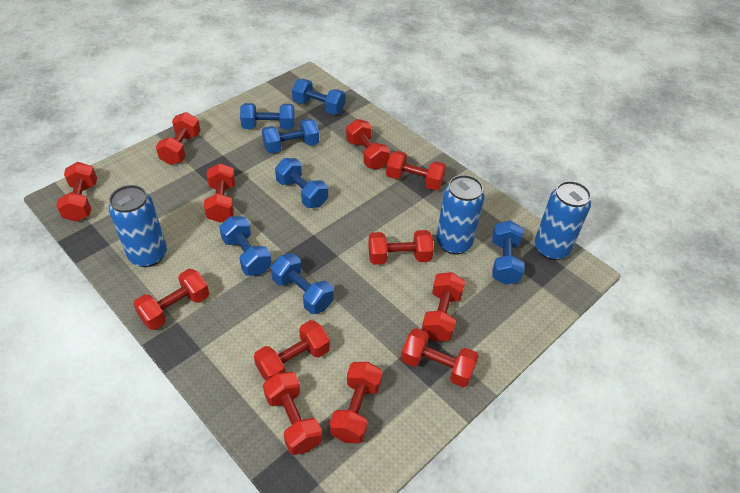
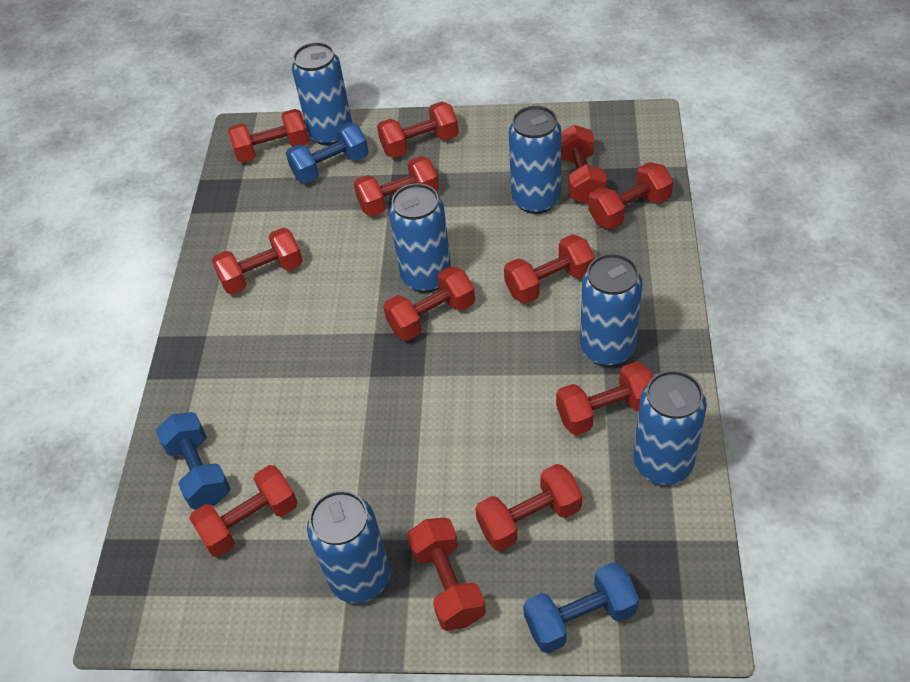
blue can: 3 -> 6
blue dumbbell: 7 -> 3

